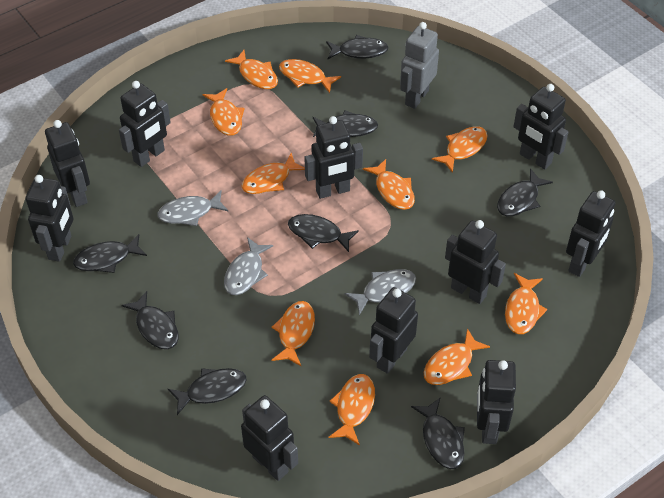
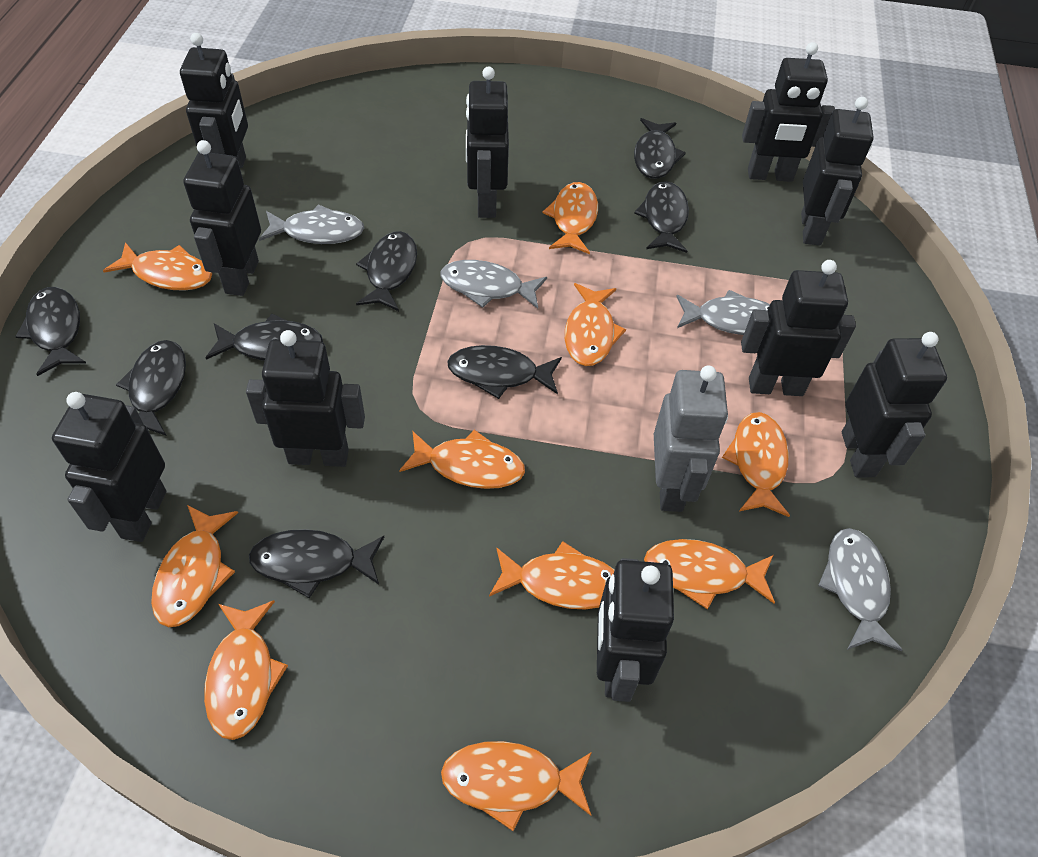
grey fish: 3 -> 4

